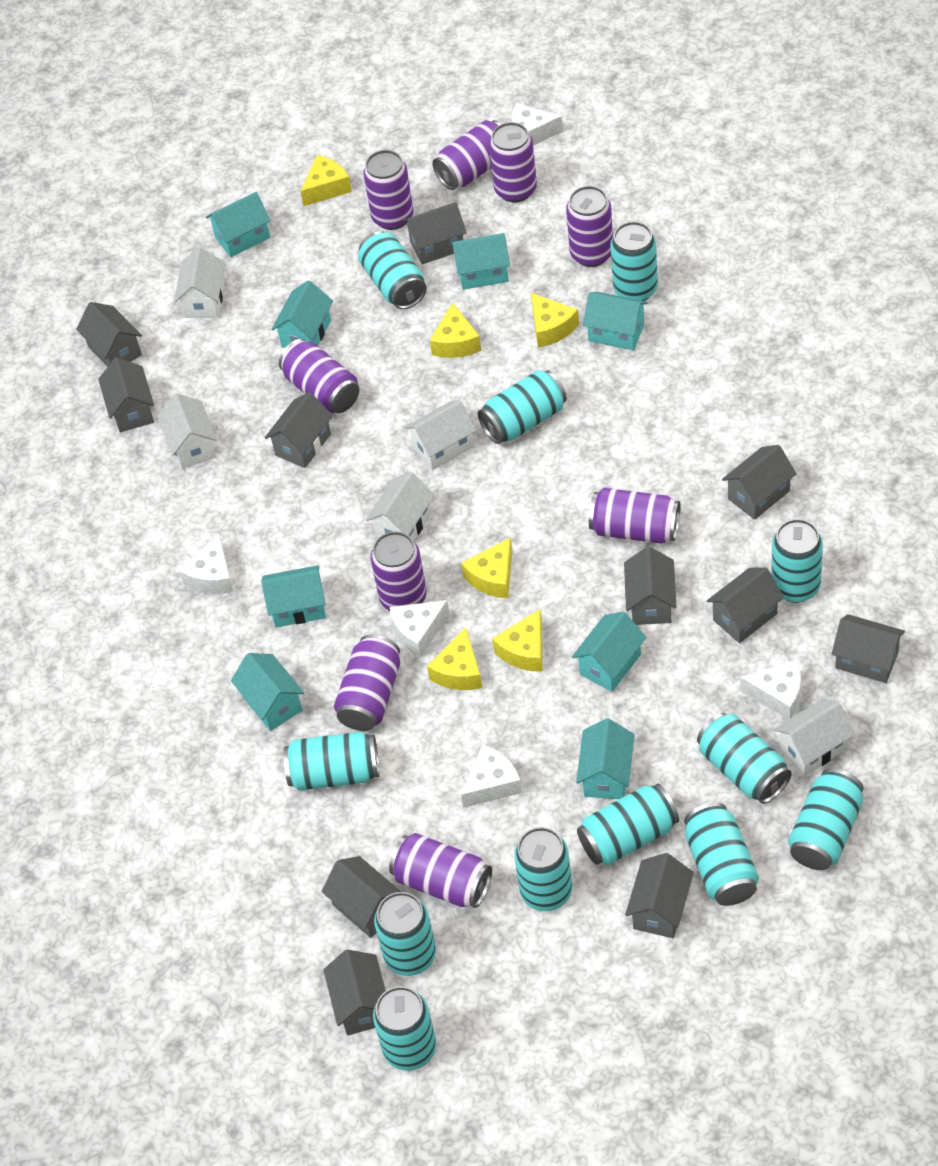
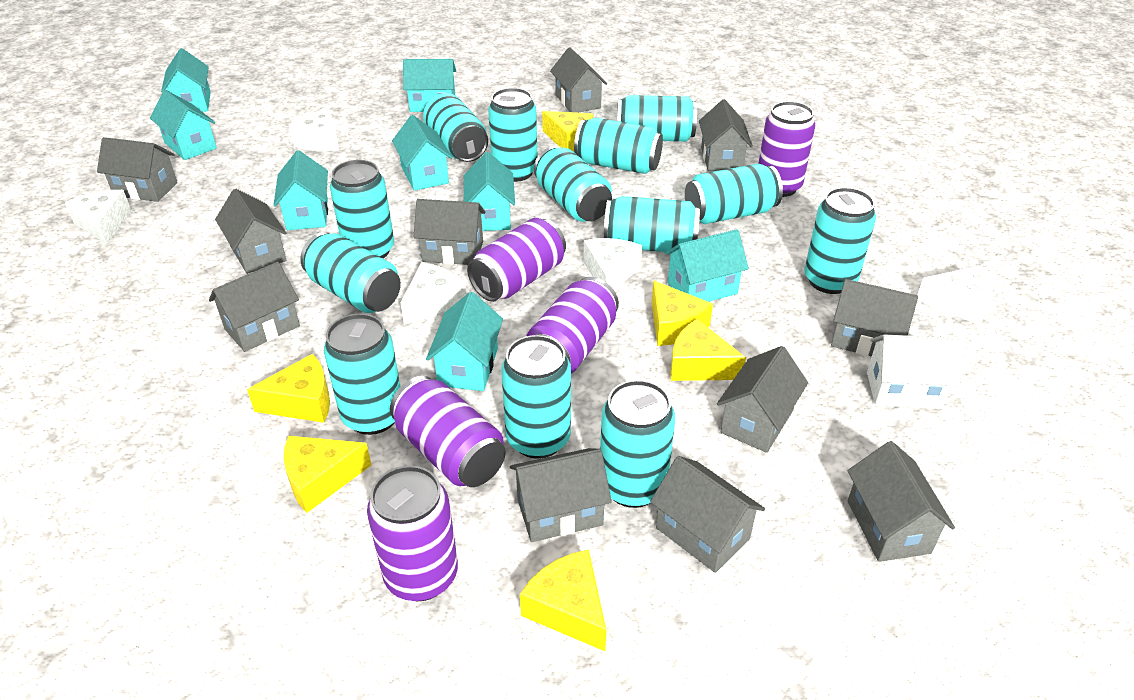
purple can: 9 -> 5
turquoise can: 12 -> 13
white house: 5 -> 1

